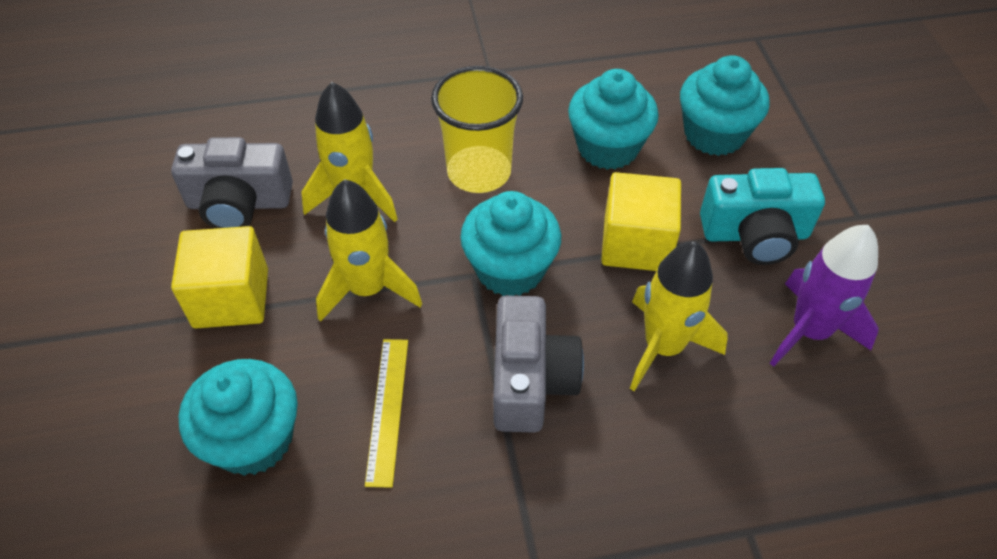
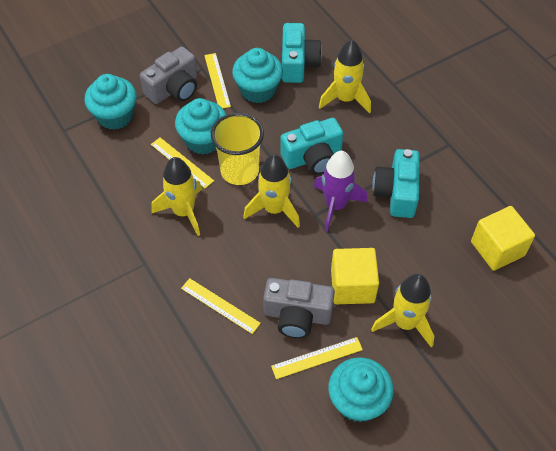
turquoise camera: 1 -> 3
yellow rocket: 3 -> 4
yellow ruler: 1 -> 4

